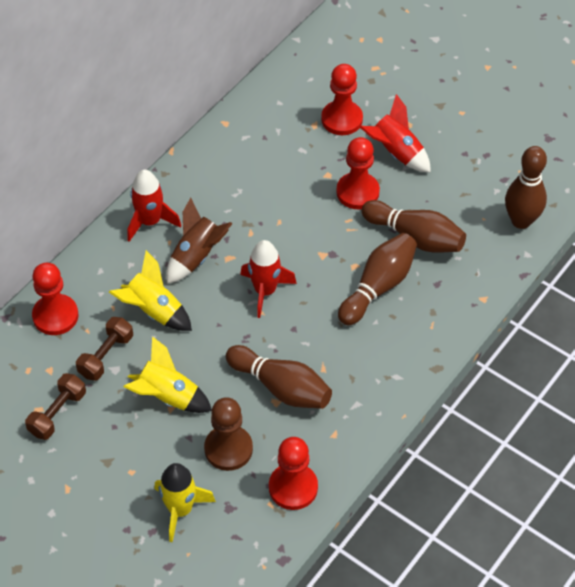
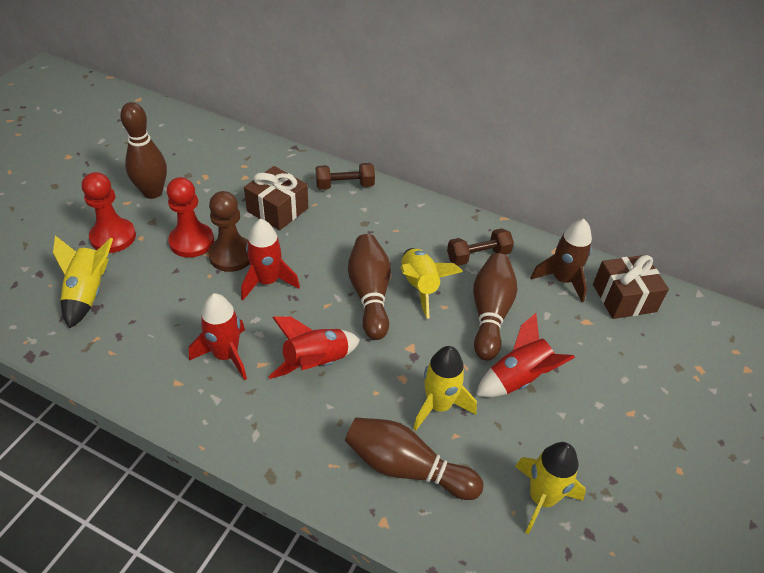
brown gift: 0 -> 2
red pawn: 4 -> 2
red rocket: 3 -> 4
yellow rocket: 3 -> 4

